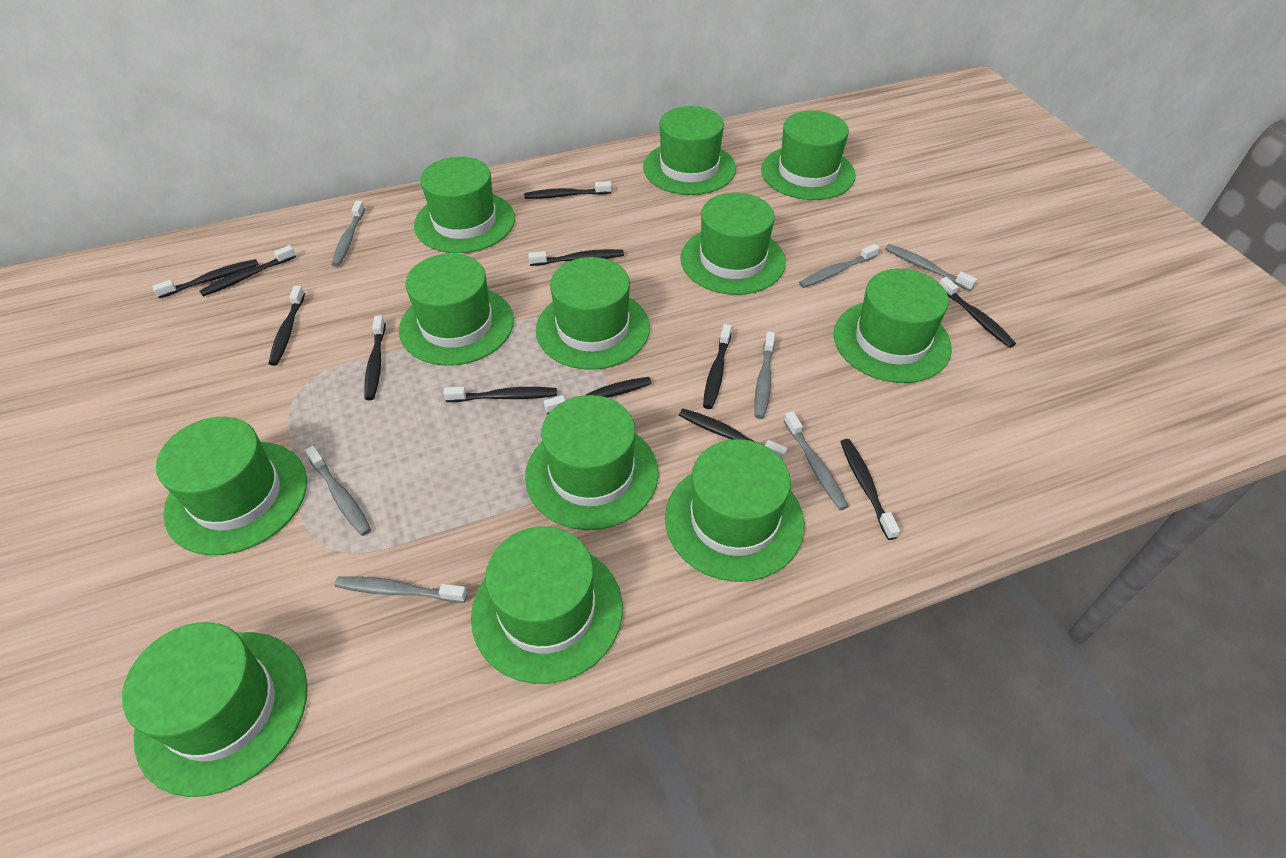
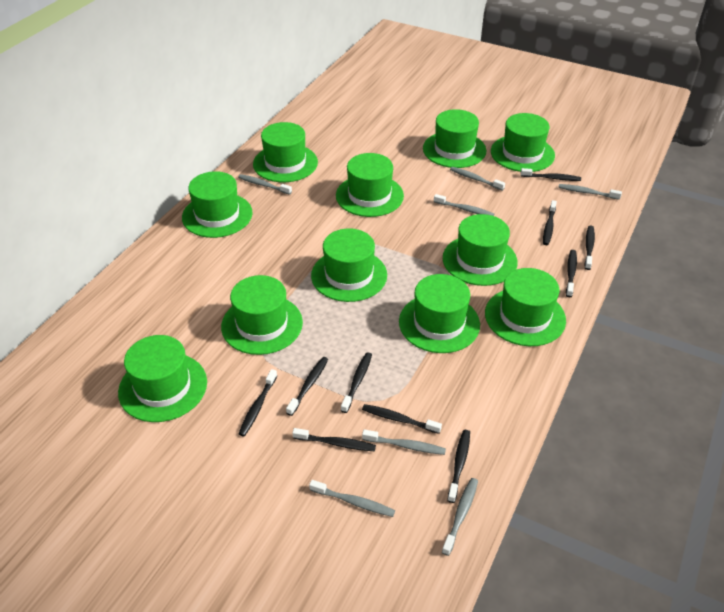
black toothbrush: 12 -> 10
green hat: 12 -> 11

